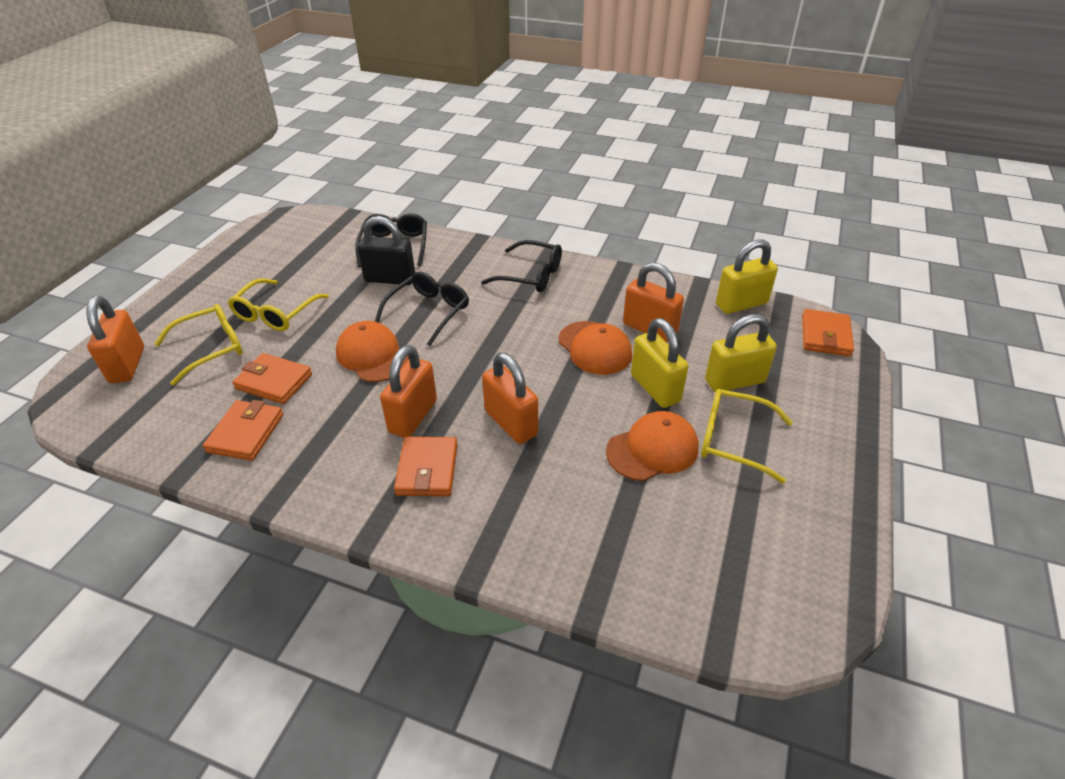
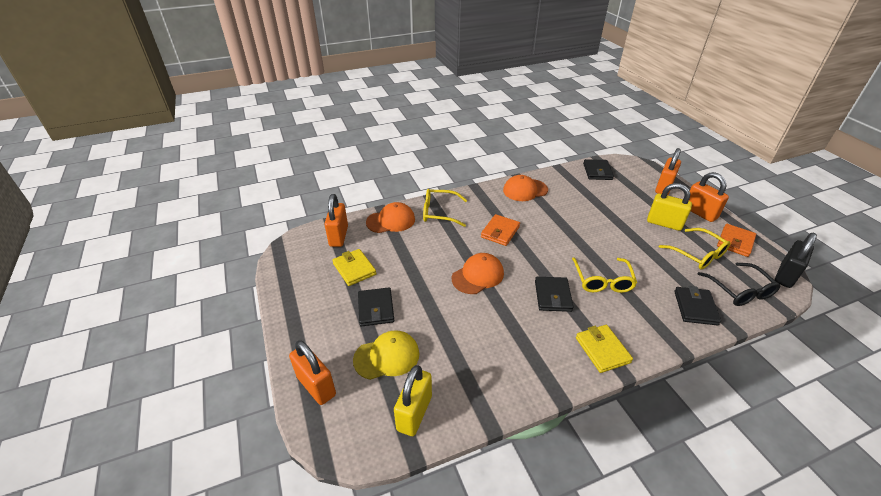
black glasses: 3 -> 1
black wallet: 0 -> 4
orange wallet: 4 -> 2
yellow cap: 0 -> 1
yellow padlock: 3 -> 2
yellow wallet: 0 -> 2

